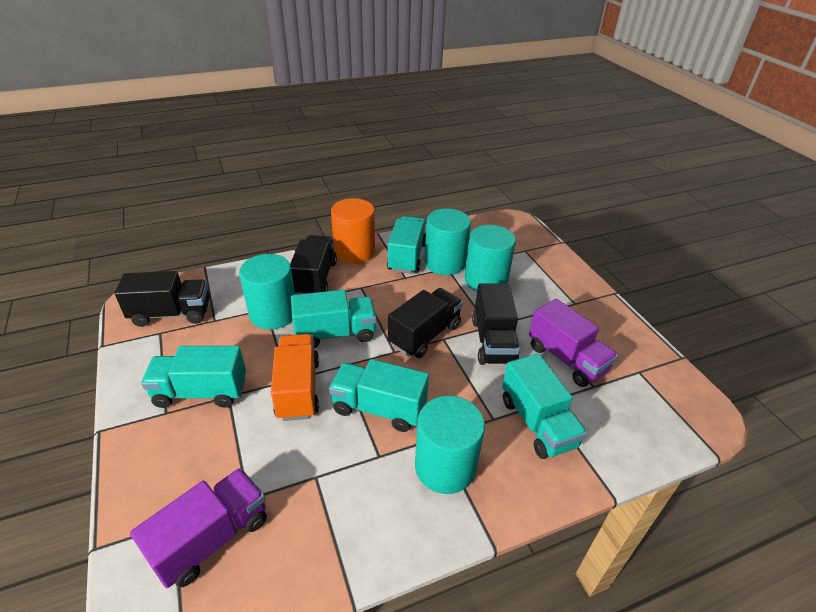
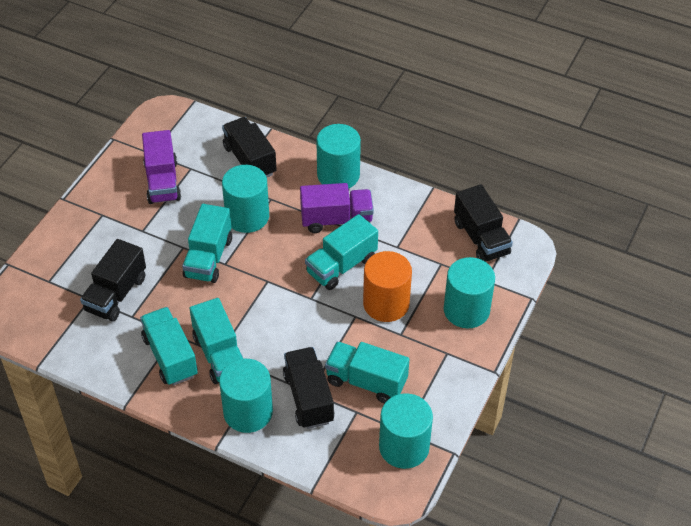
orange truck: 1 -> 0
turquoise cylinder: 4 -> 5

